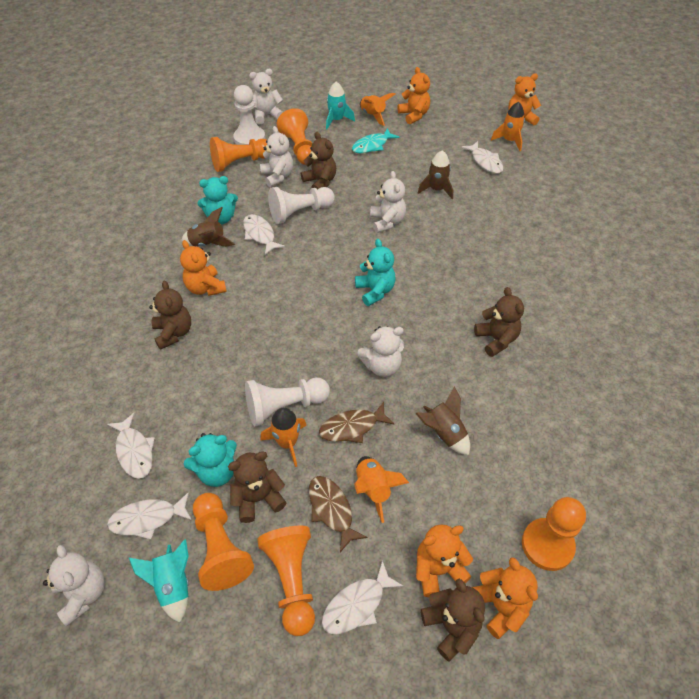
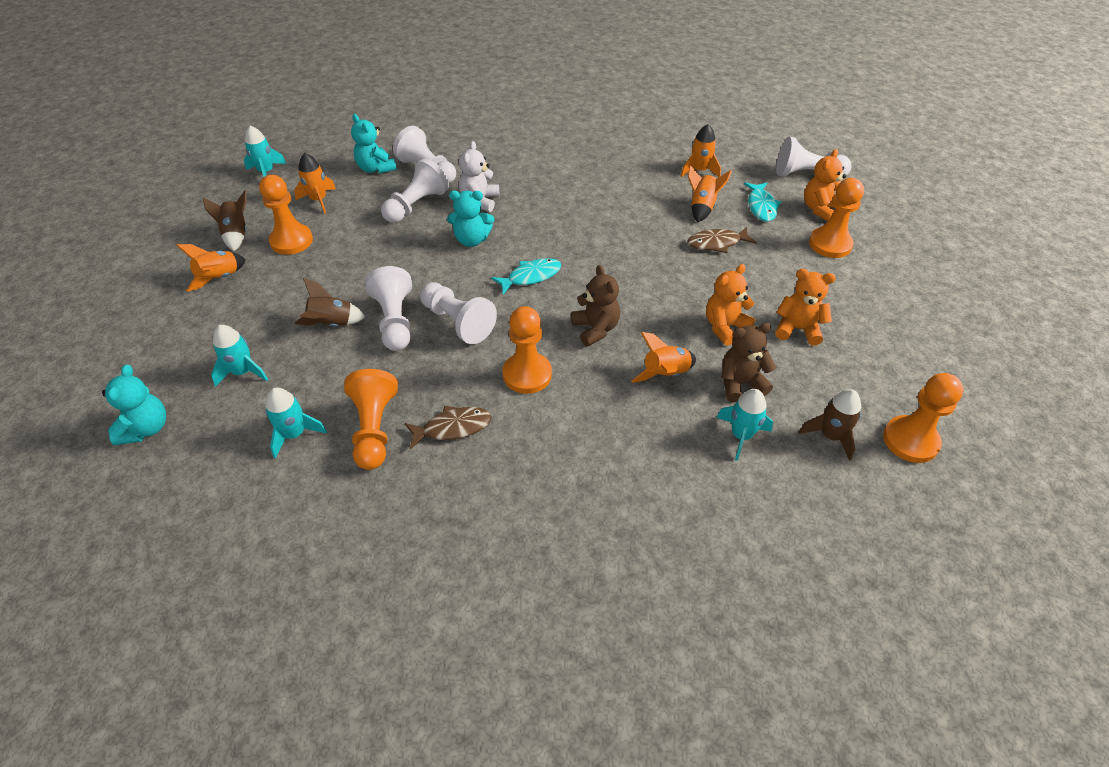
brown teddy bear: 5 -> 2
orange rocket: 4 -> 5
orange teddy bear: 5 -> 3
turquoise fish: 1 -> 2
turquoise rocket: 2 -> 4
white fish: 5 -> 0
white pawn: 3 -> 5
white teddy bear: 5 -> 1

